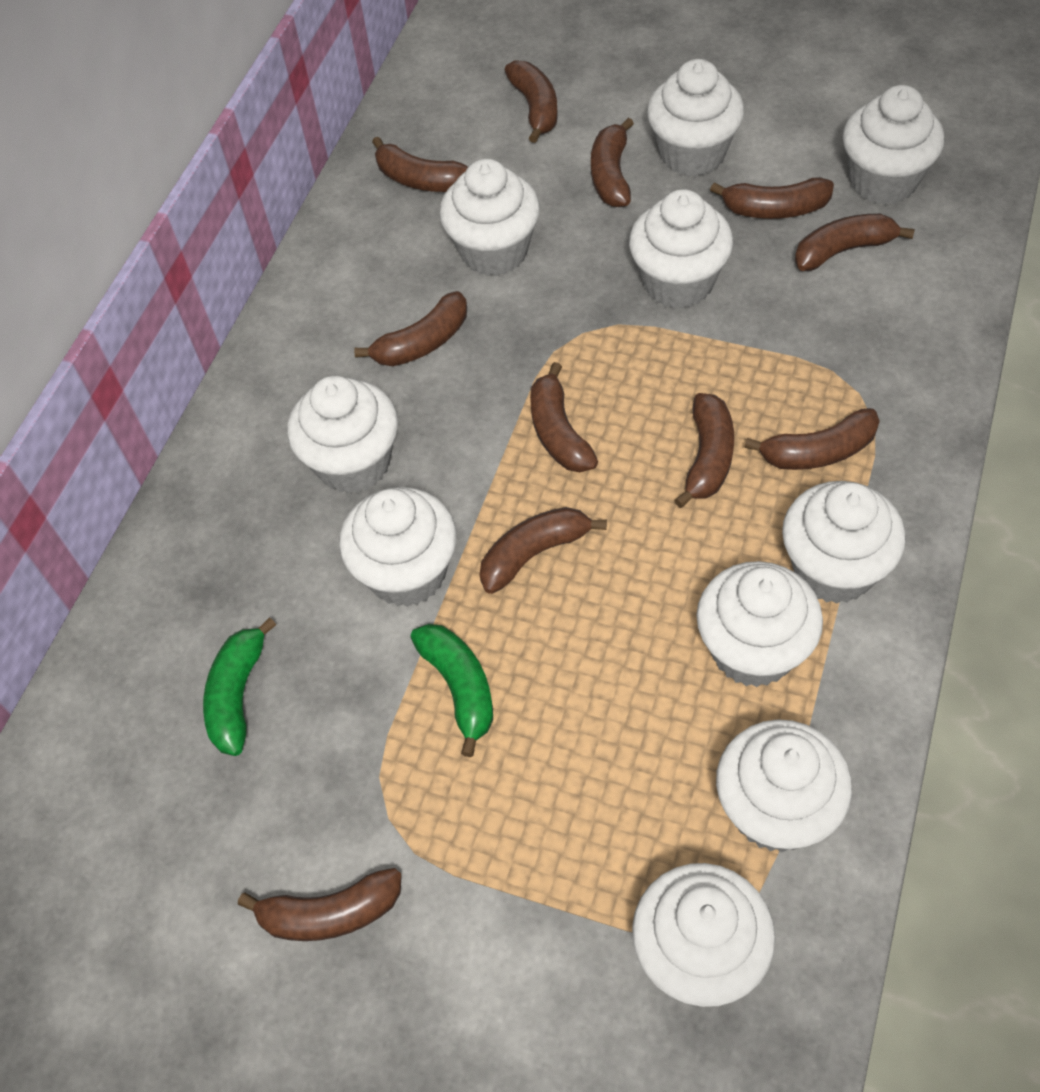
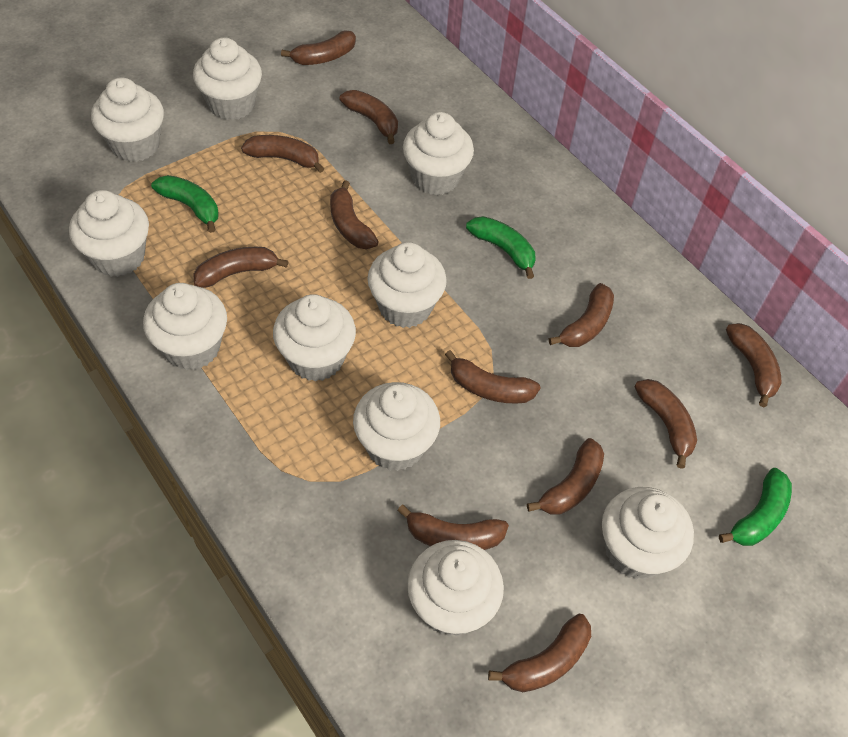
brown banana: 11 -> 12
green banana: 2 -> 3

